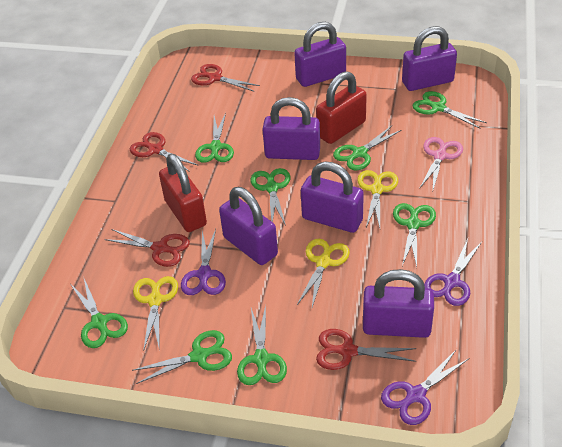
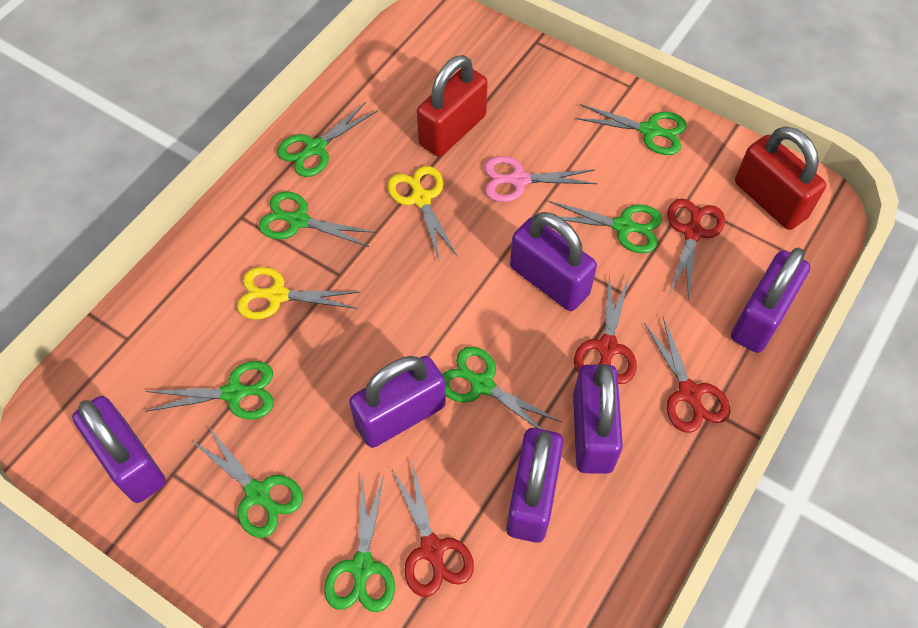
purple scissors: 3 -> 0
yellow scissors: 3 -> 2

